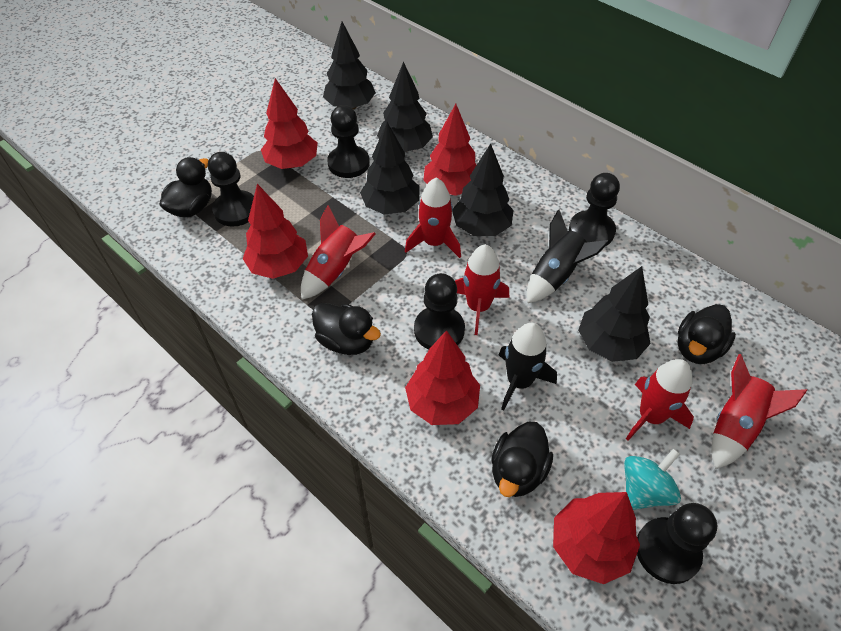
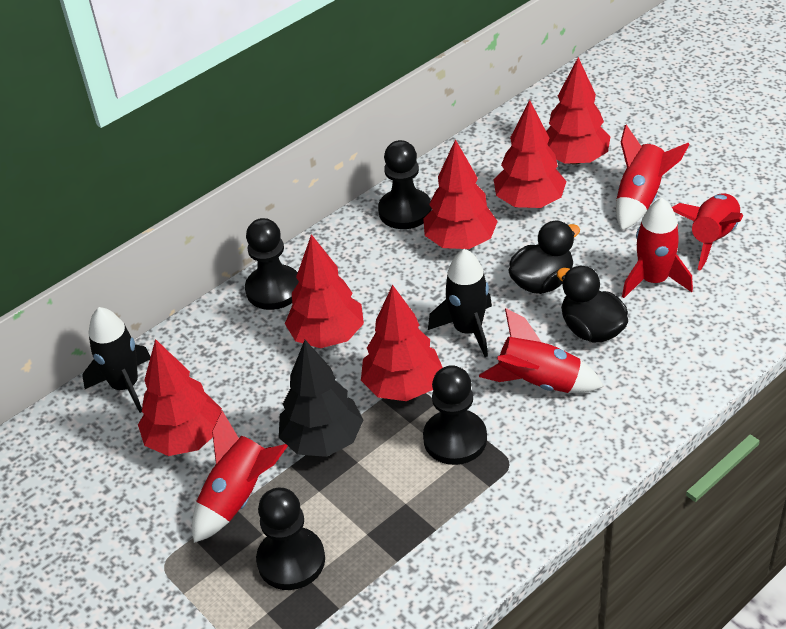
black duck: 4 -> 2
black pawn: 5 -> 4
black tree: 5 -> 1
red tree: 5 -> 6
turquoise spinning top: 1 -> 0

